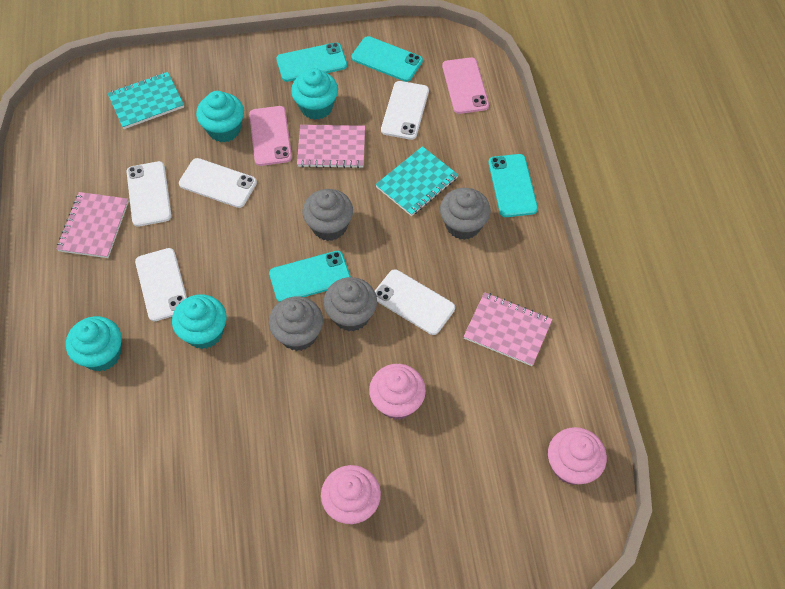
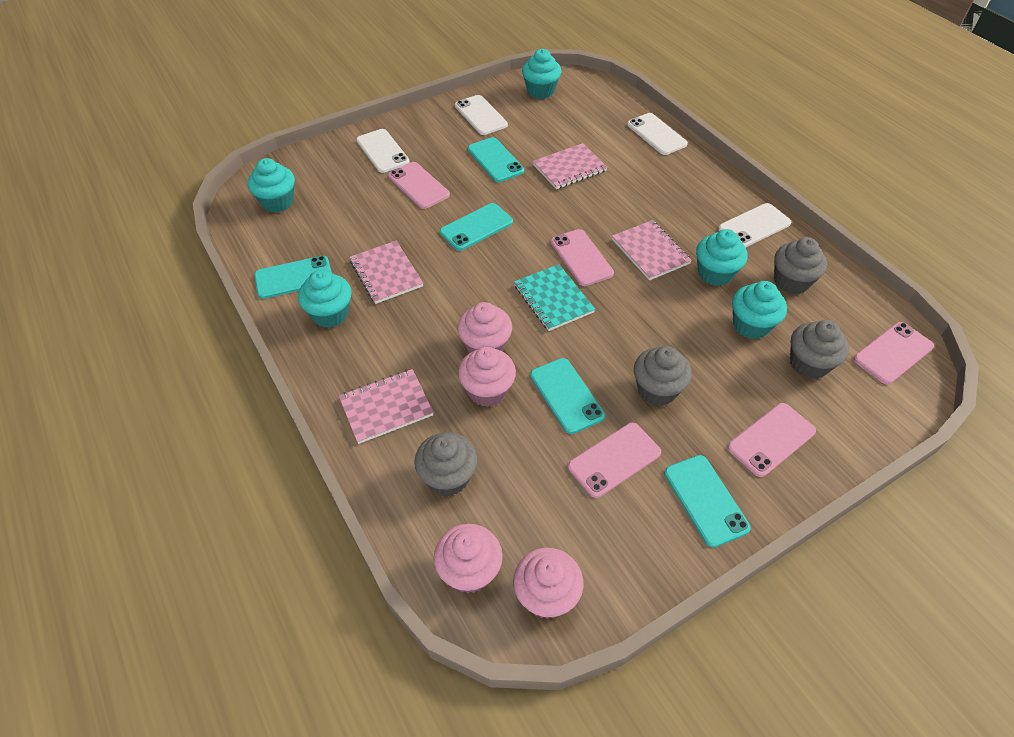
pink cupcake: 3 -> 4
pink notebook: 3 -> 4
pink phone: 2 -> 5
turquoise cupcake: 4 -> 5
turquoise notebook: 2 -> 1
turquoise phone: 4 -> 5
white phone: 5 -> 4

